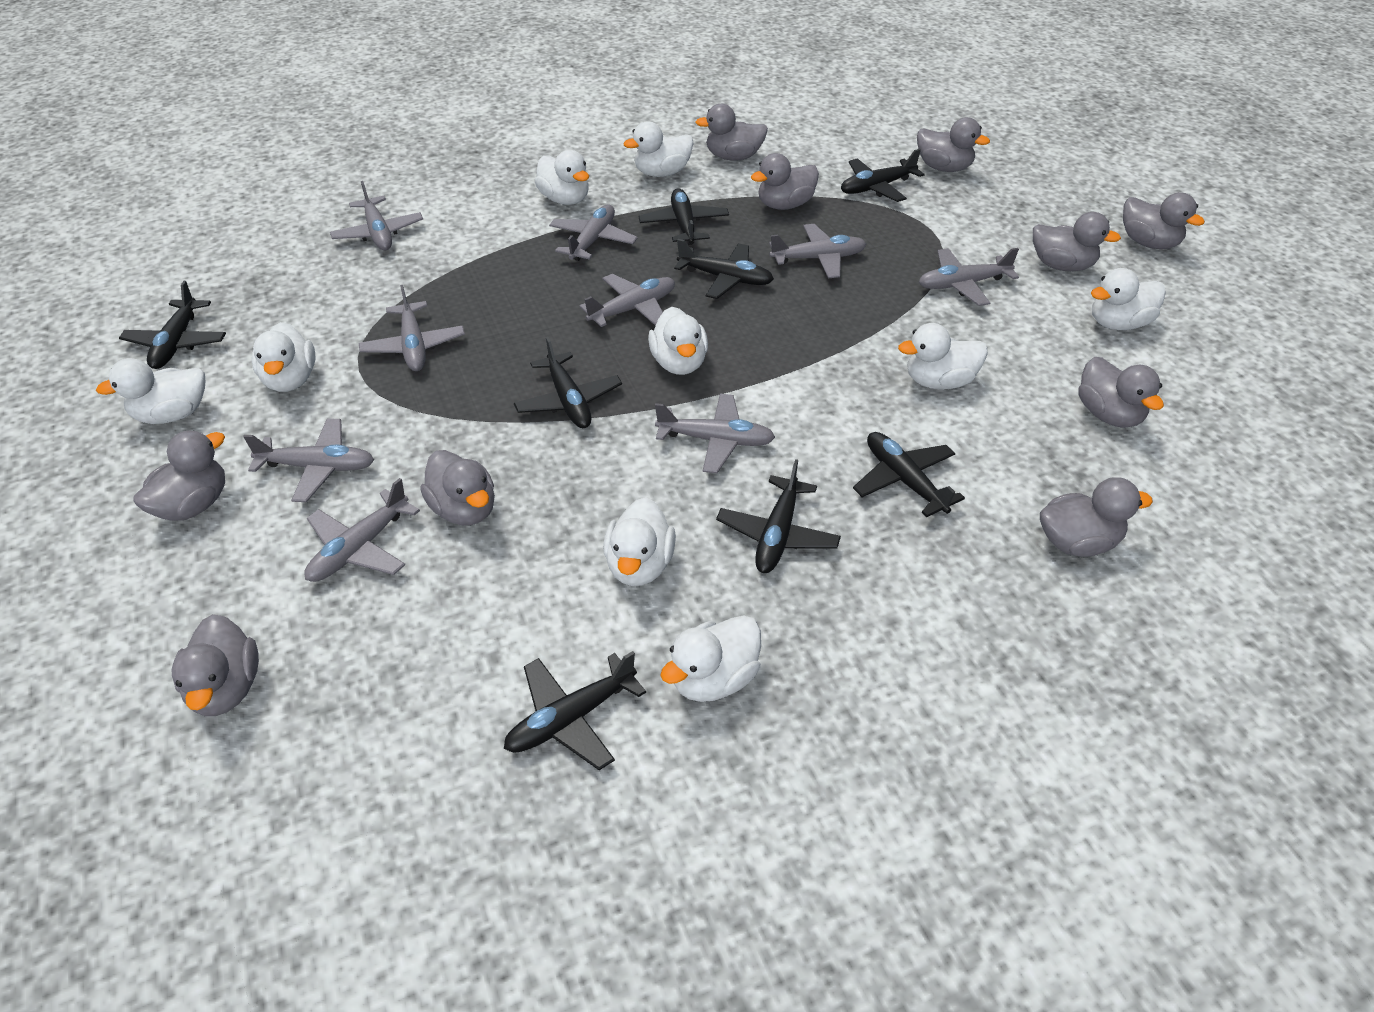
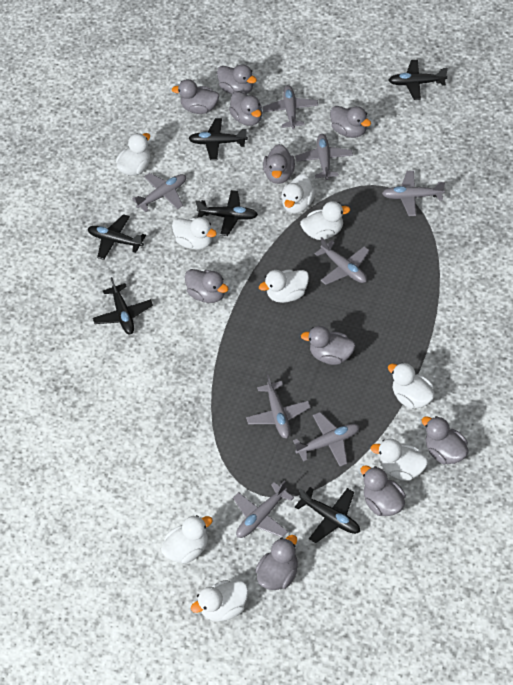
black plane: 8 -> 6
grey plane: 9 -> 8

